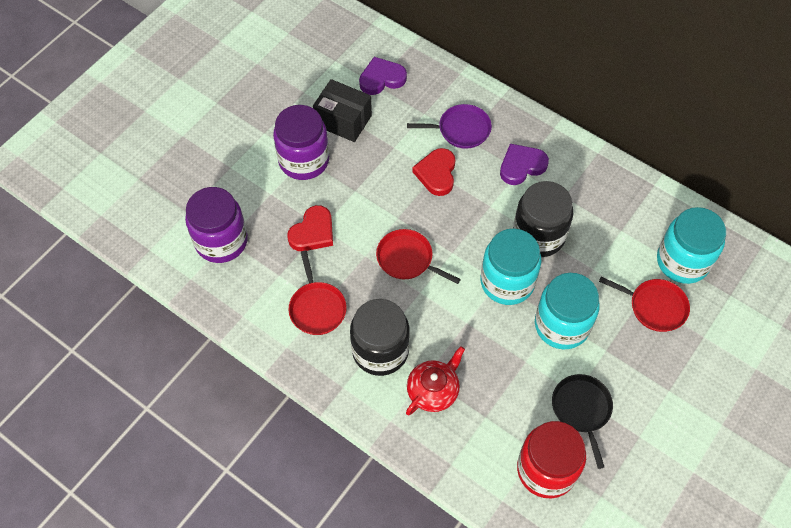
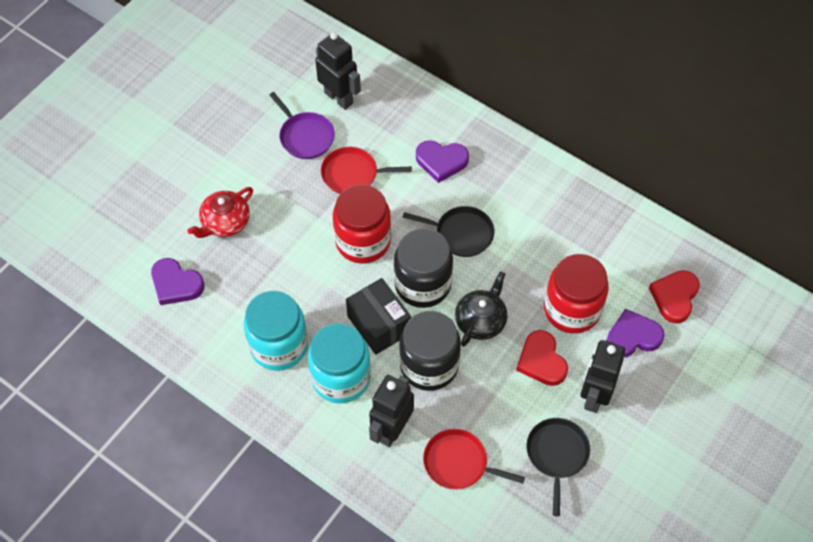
black pan: 1 -> 2
black robot: 0 -> 3
black teapot: 0 -> 1
purple heart: 2 -> 3
purple jar: 2 -> 0
red jar: 1 -> 2
red pan: 3 -> 2
turquoise jar: 3 -> 2

